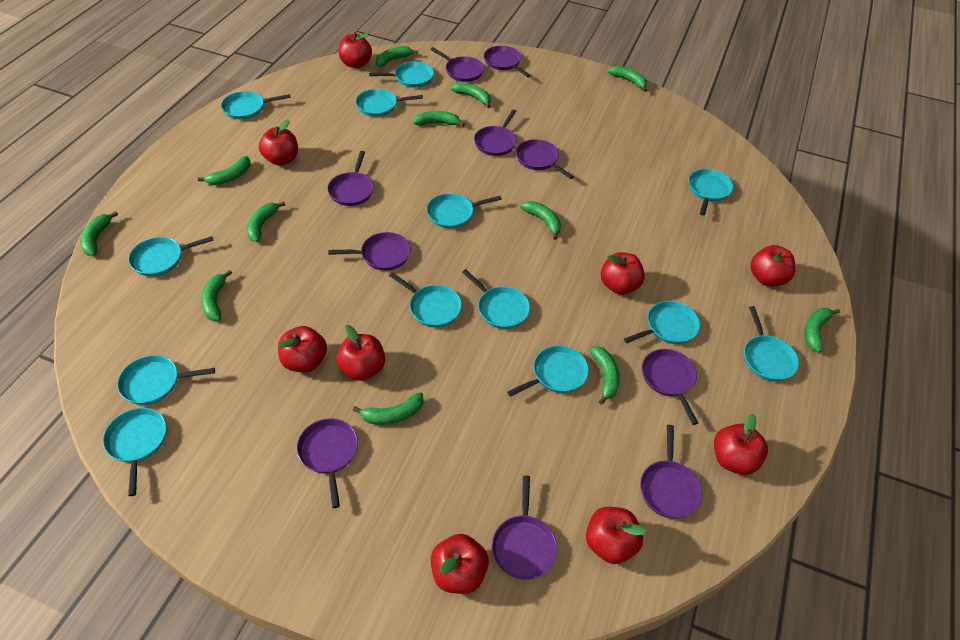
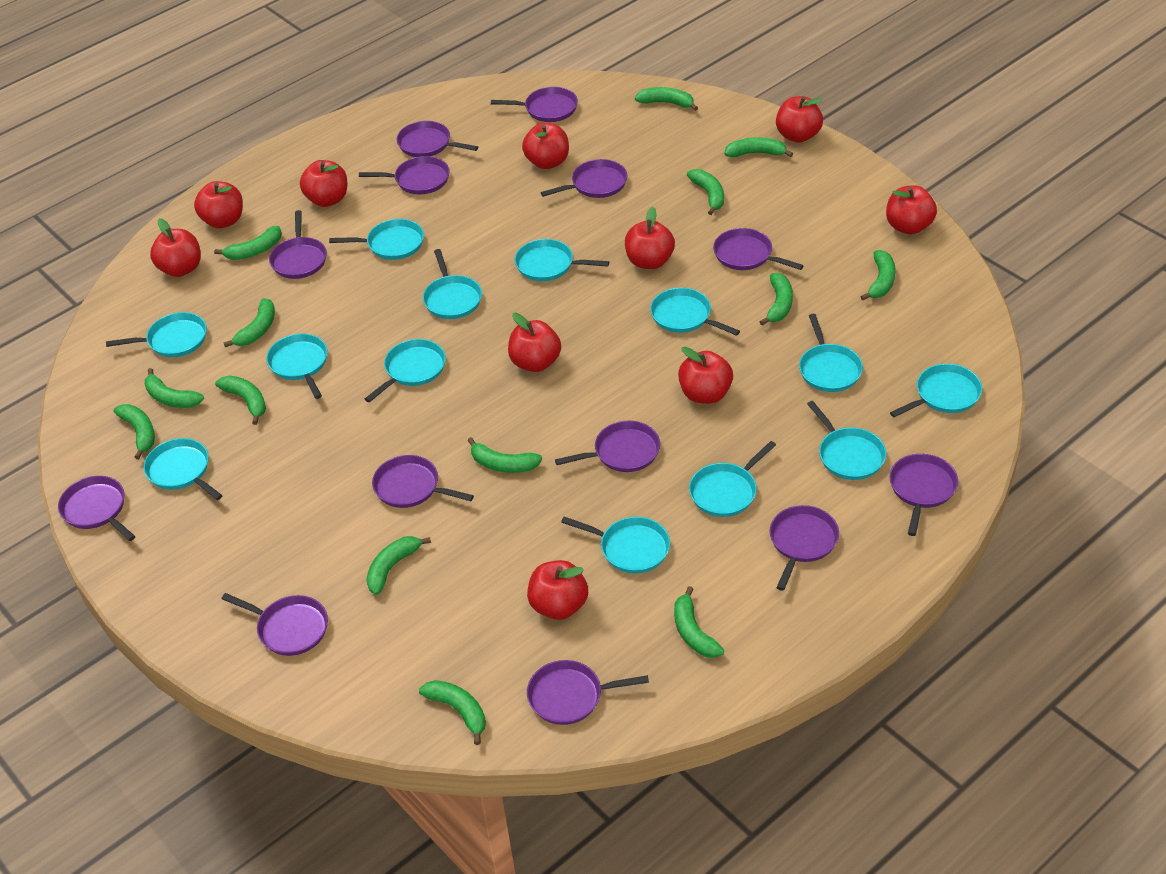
green banana: 12 -> 14
purple pan: 10 -> 13
red apple: 9 -> 10

